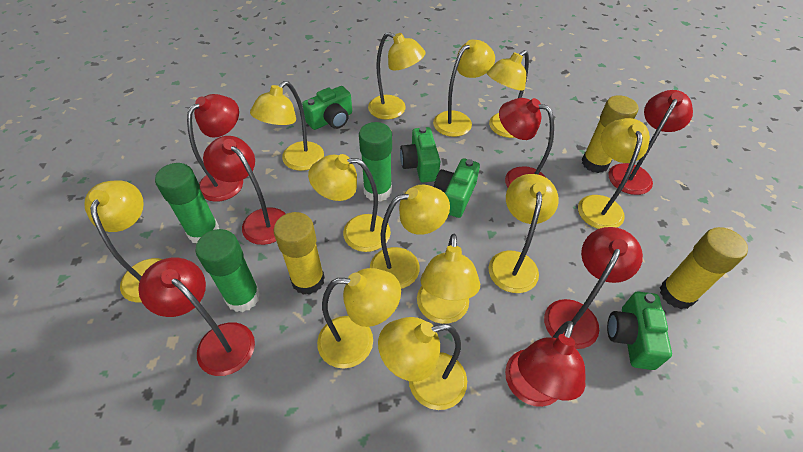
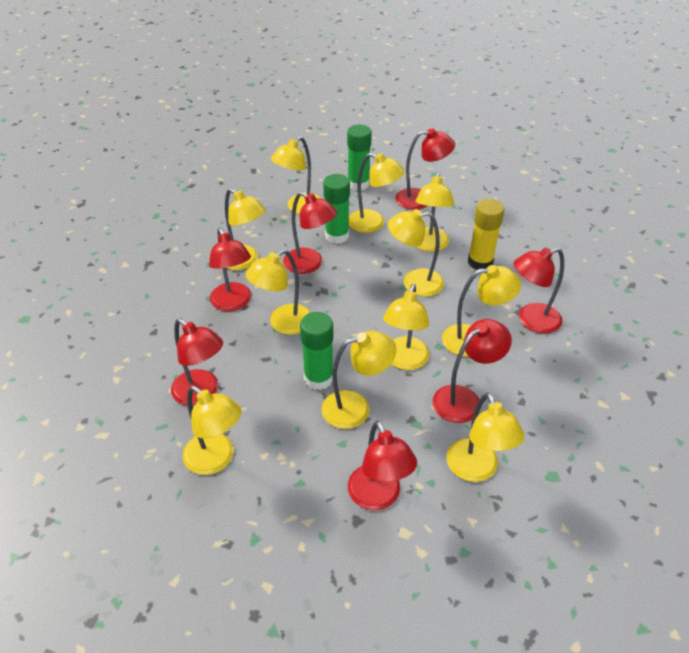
green camera: 4 -> 0
yellow glue stick: 3 -> 1
yellow lamp: 12 -> 11

